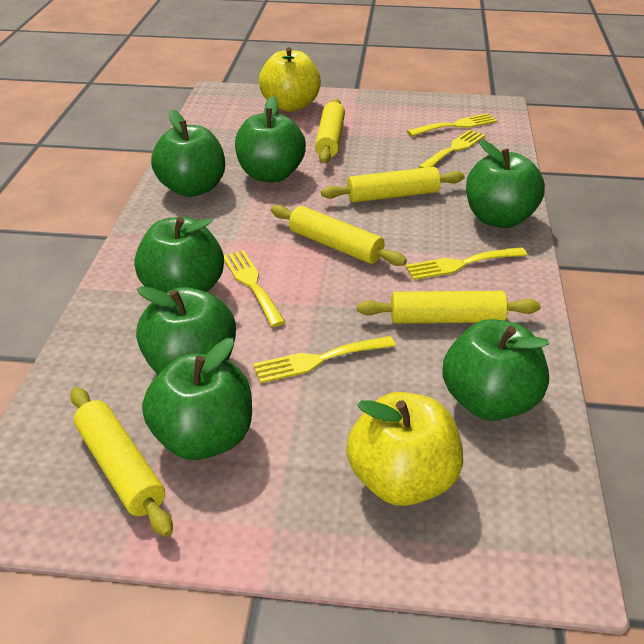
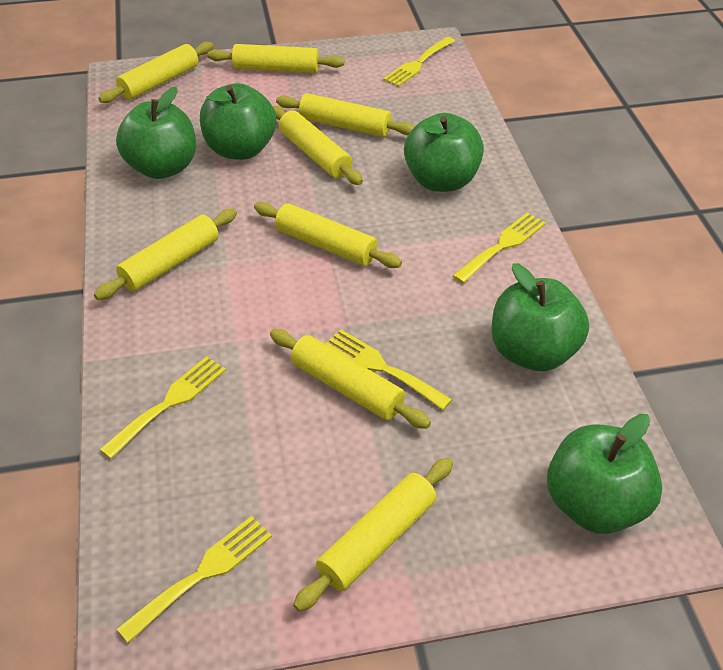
green apple: 7 -> 5
yellow apple: 2 -> 0
yellow rolling pin: 5 -> 8

